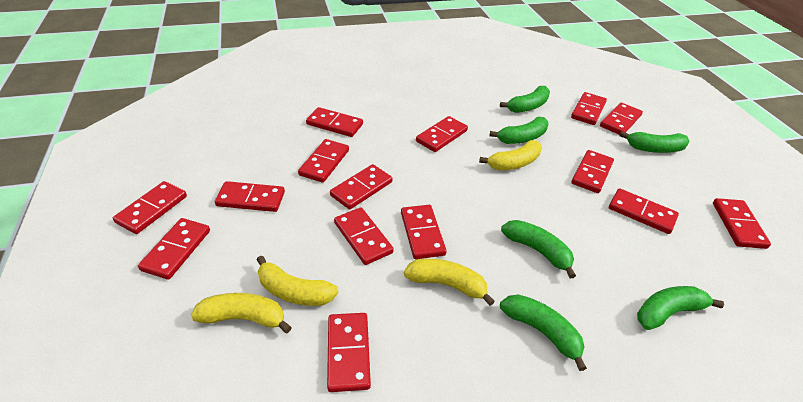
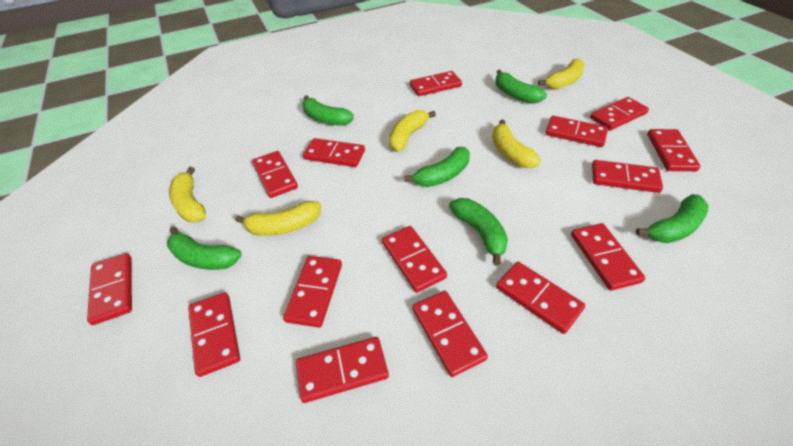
yellow banana: 4 -> 5

